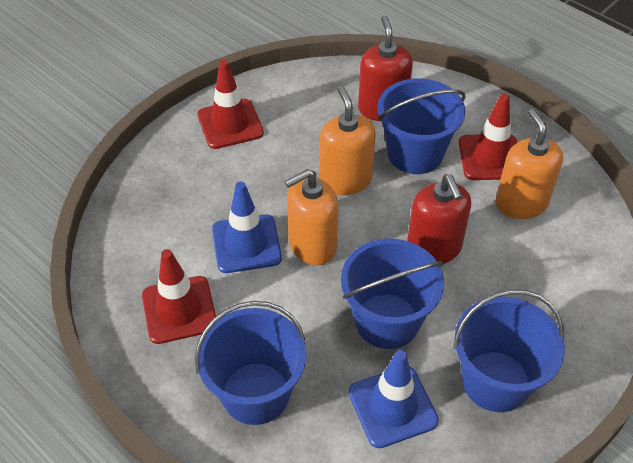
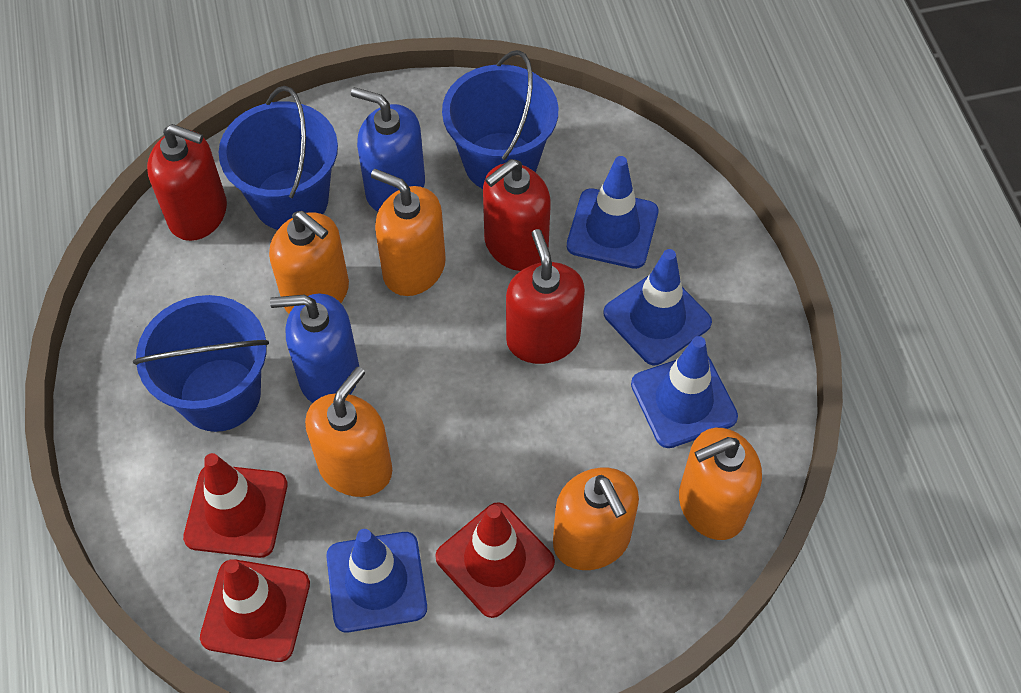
blue bucket: 4 -> 3
blue soap dispenser: 0 -> 2
blue traffic cone: 2 -> 4
orange soap dispenser: 3 -> 5
red soap dispenser: 2 -> 3

